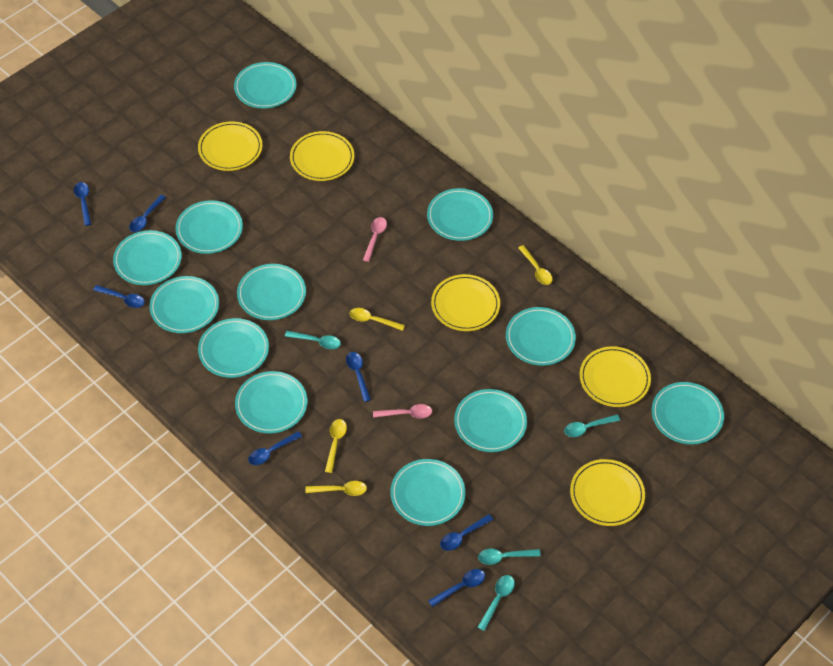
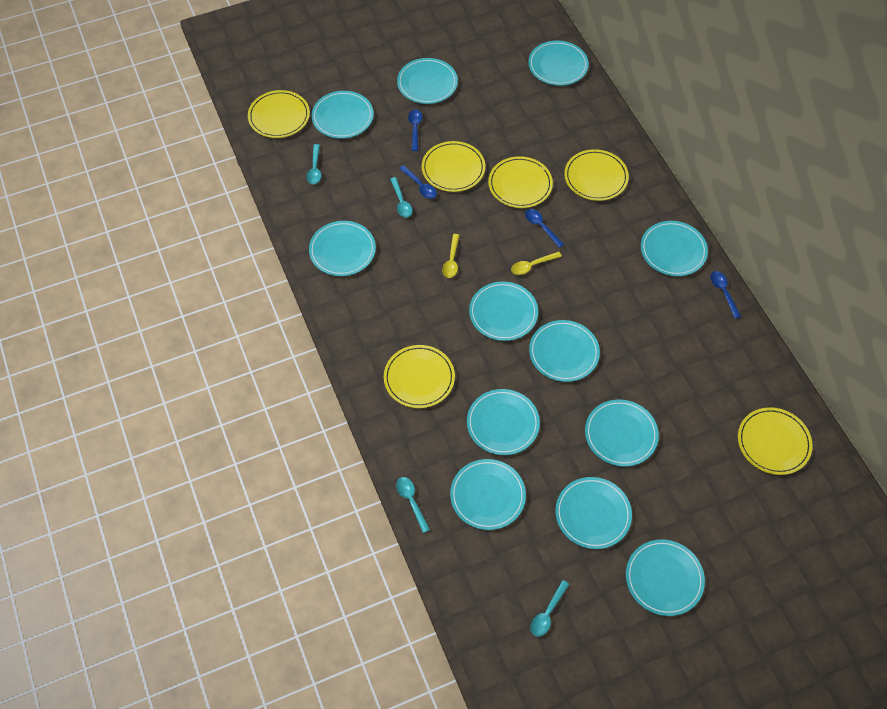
blue spoon: 7 -> 4
pink spoon: 2 -> 0
yellow plate: 5 -> 6
yellow spoon: 4 -> 2

